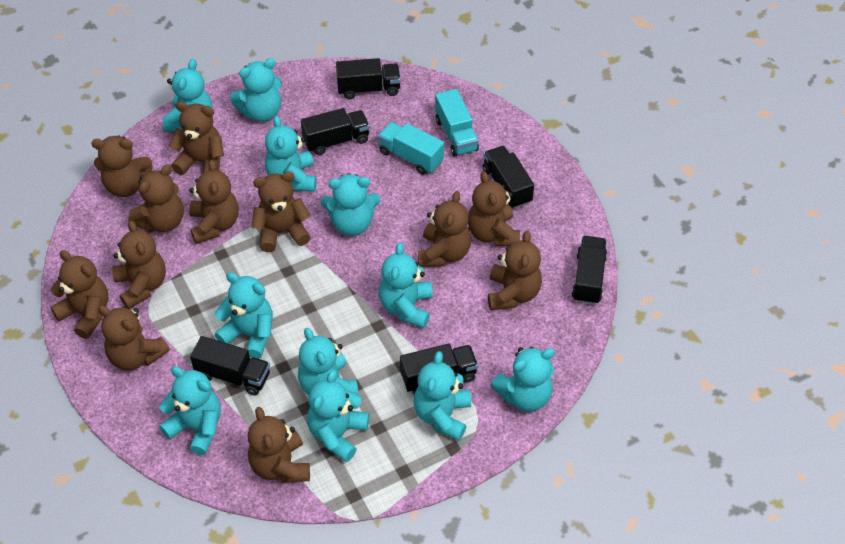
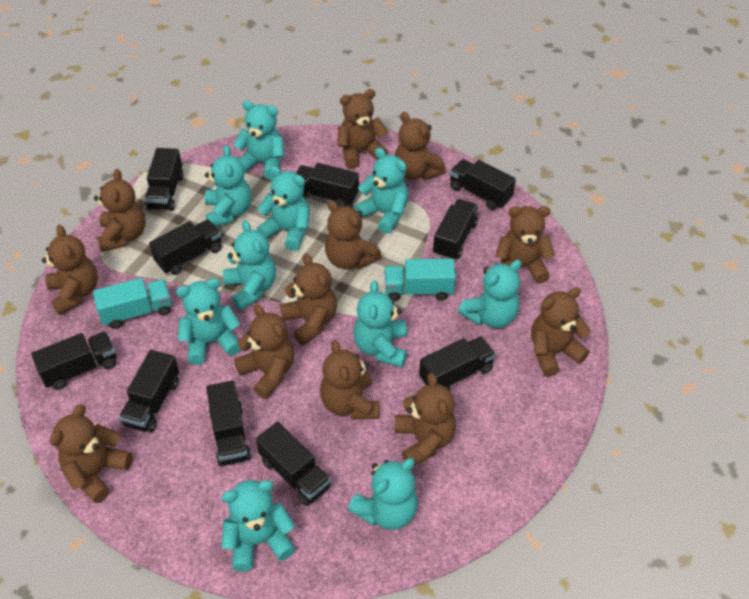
black truck: 6 -> 10
turquoise teddy bear: 11 -> 10

